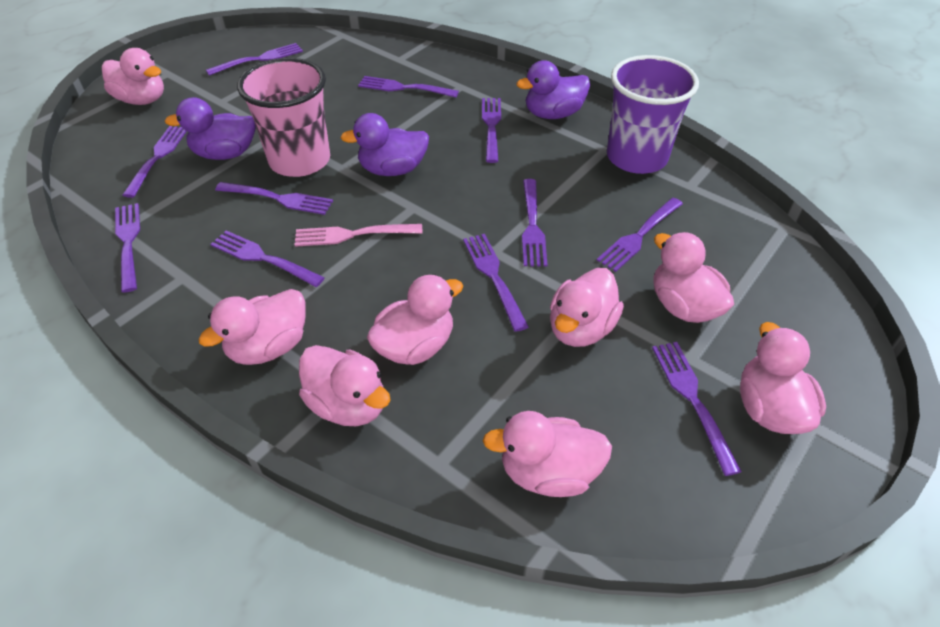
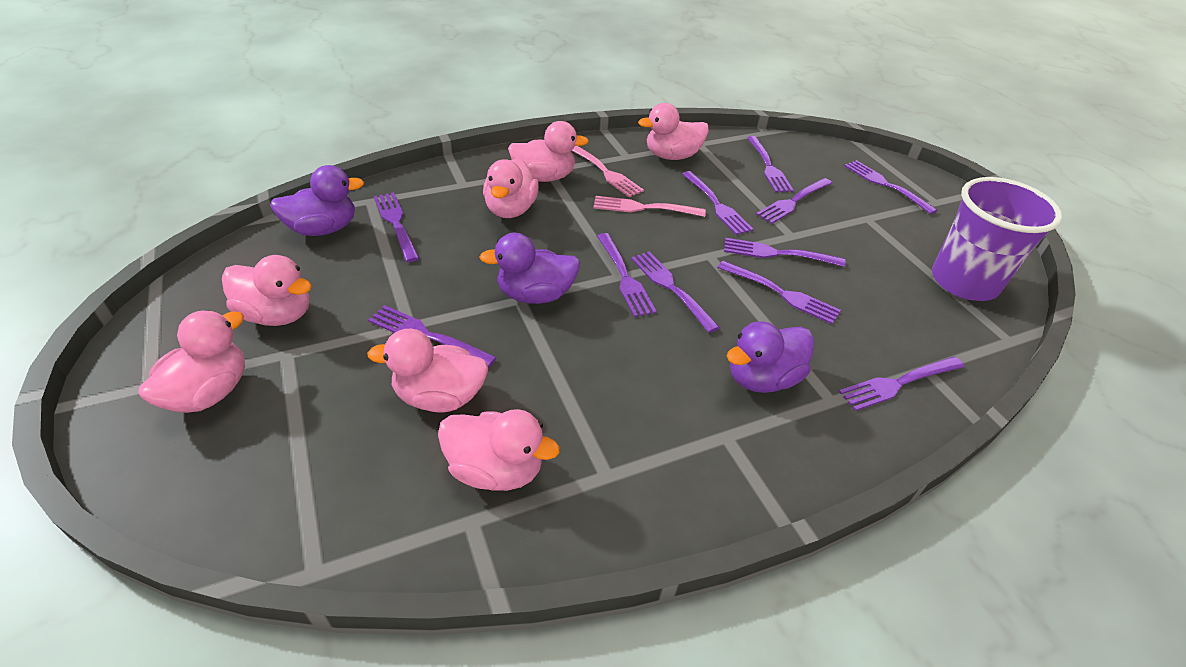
pink cup: 1 -> 0
pink duck: 8 -> 7
pink fork: 1 -> 2

